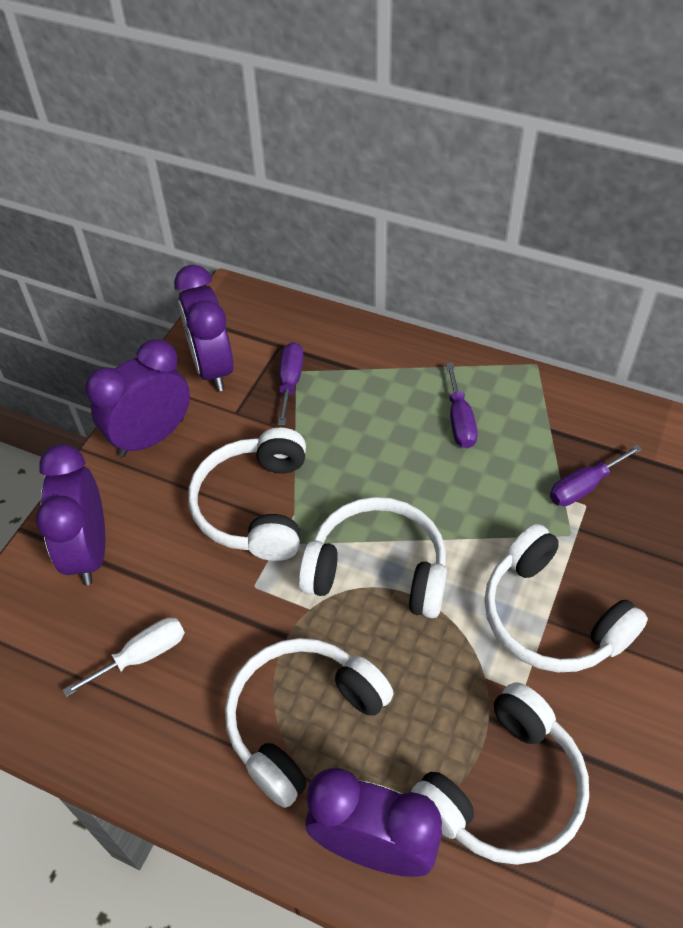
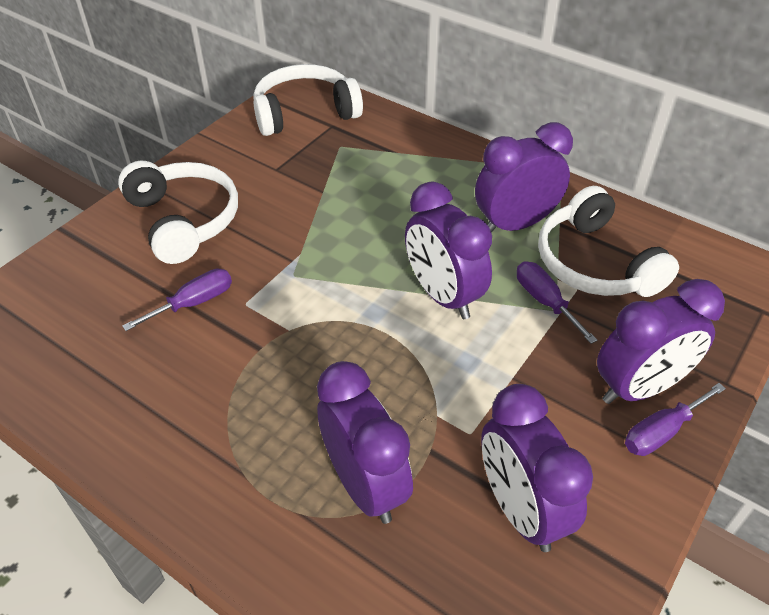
purple clock: 4 -> 5
white headphones: 5 -> 3
white screwdriver: 1 -> 0

